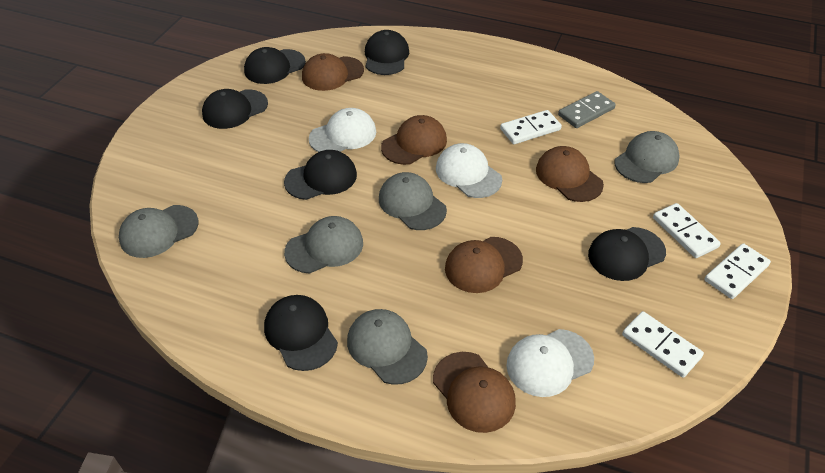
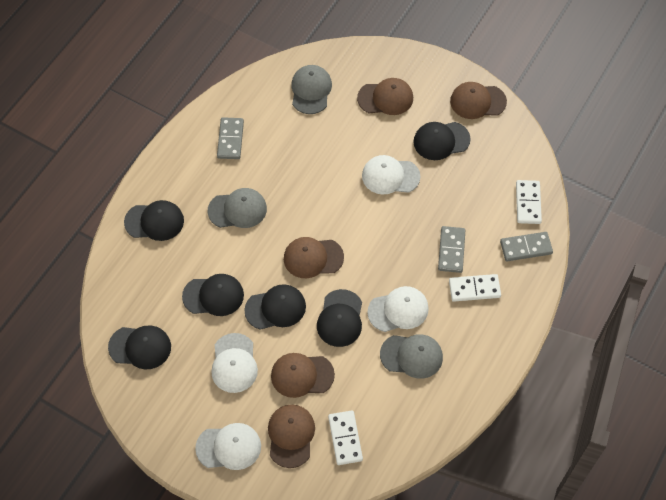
grey cap: 5 -> 3
grey domino: 1 -> 3
white cap: 3 -> 4
white domino: 4 -> 3

